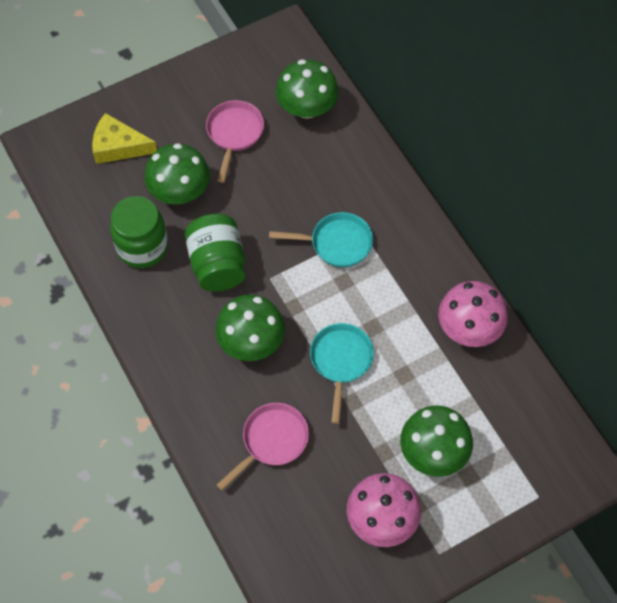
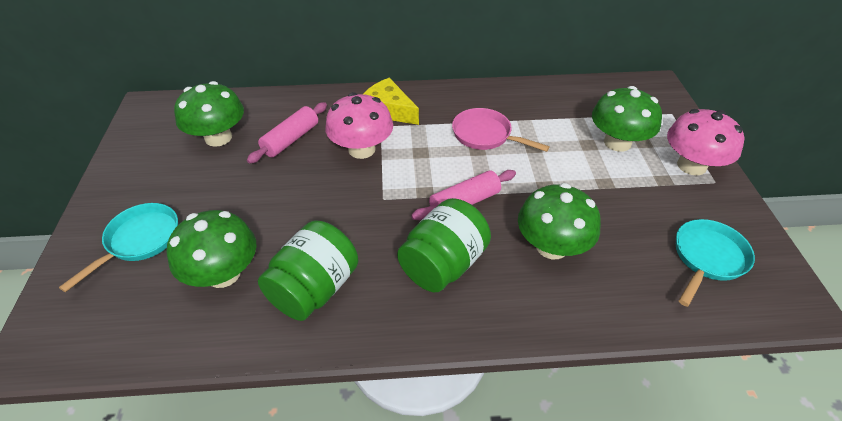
pink pan: 2 -> 1
pink rolling pin: 0 -> 2

